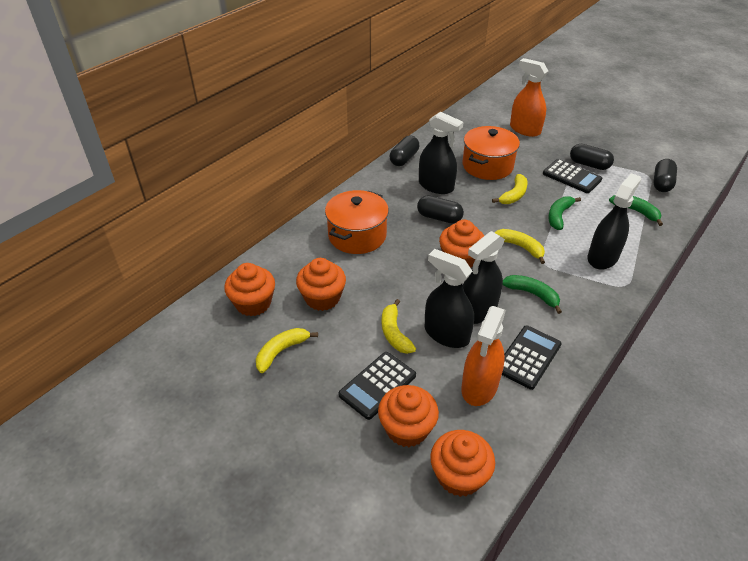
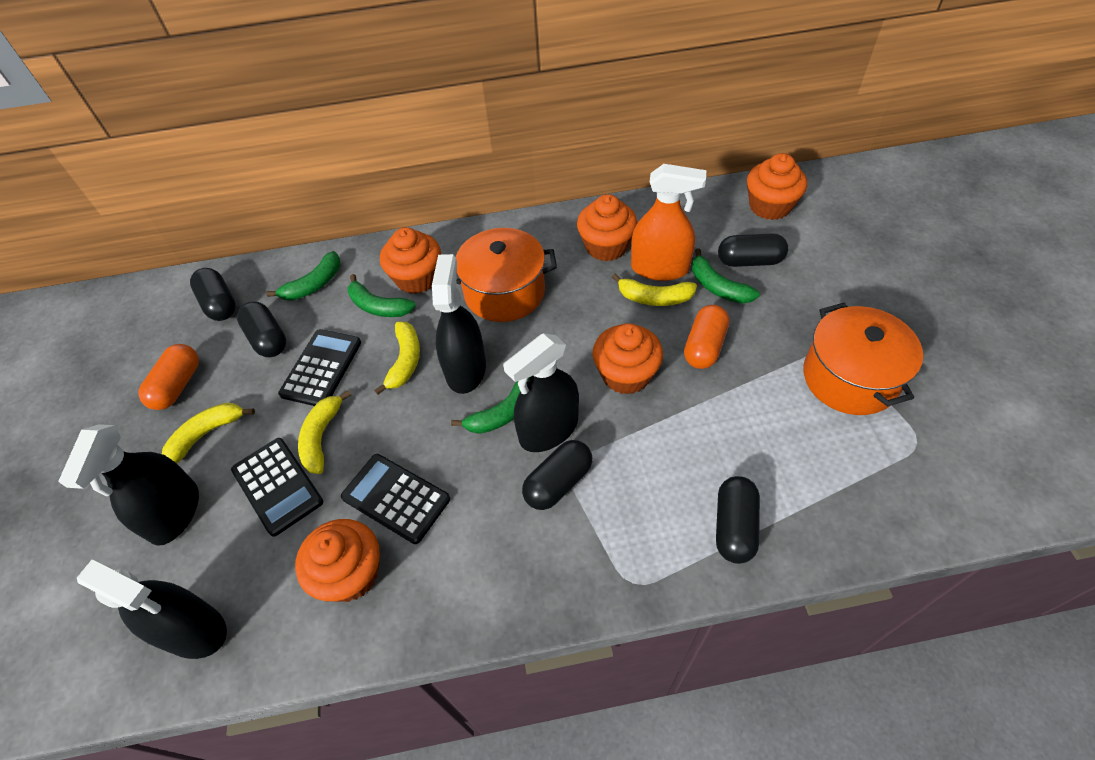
black capsule: 4 -> 5
green banana: 3 -> 4
orange capsule: 0 -> 2
orange spray bottle: 2 -> 1

